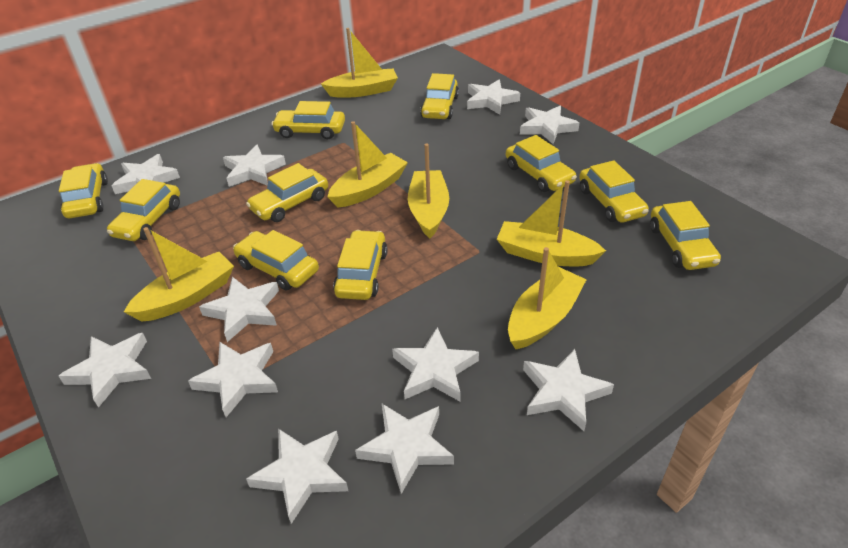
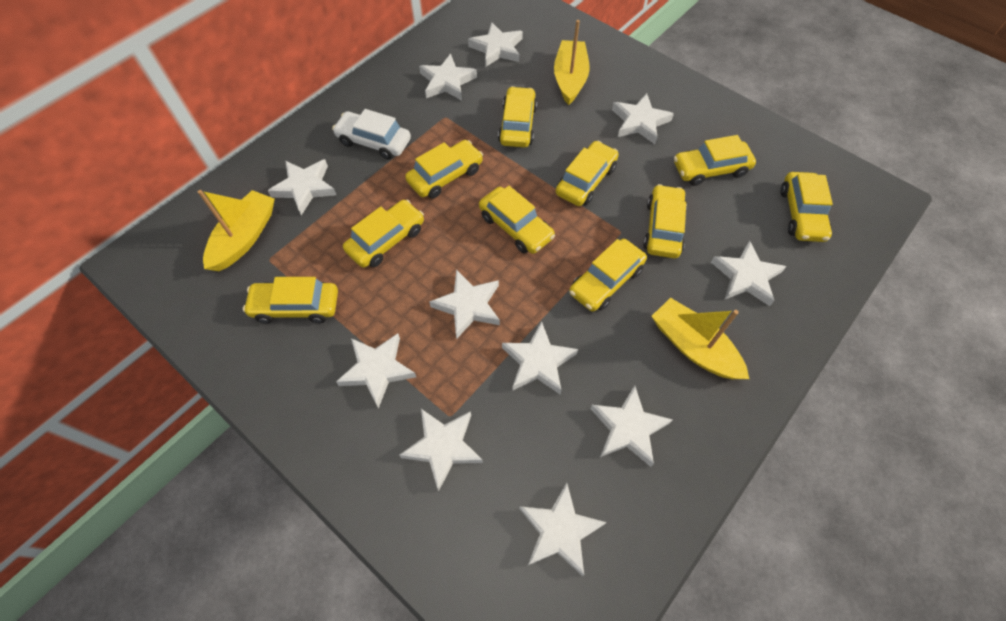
white car: 0 -> 1
yellow boat: 6 -> 3

